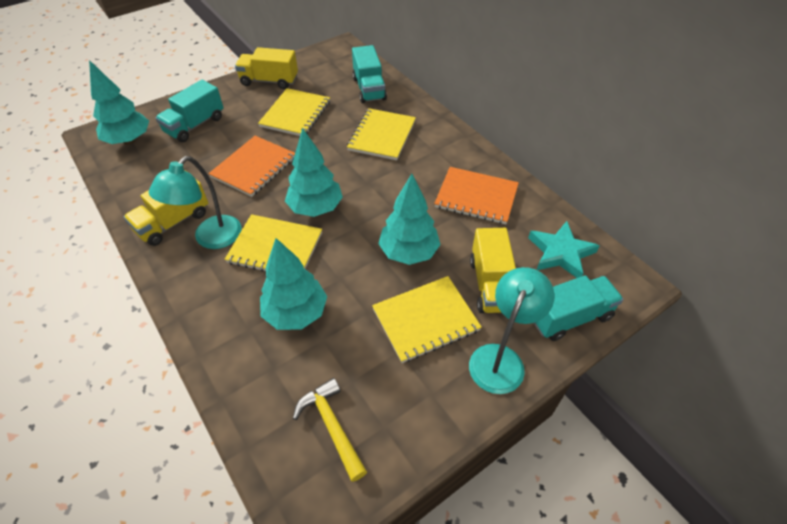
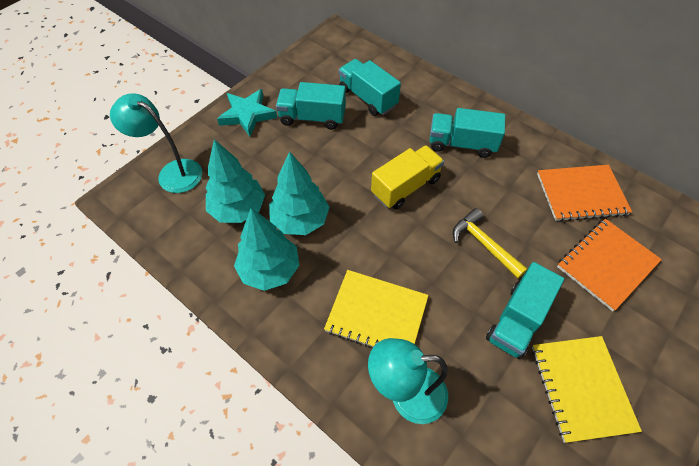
turquoise tree: 4 -> 3
turquoise truck: 3 -> 4
yellow notebook: 4 -> 2
yellow truck: 3 -> 1

